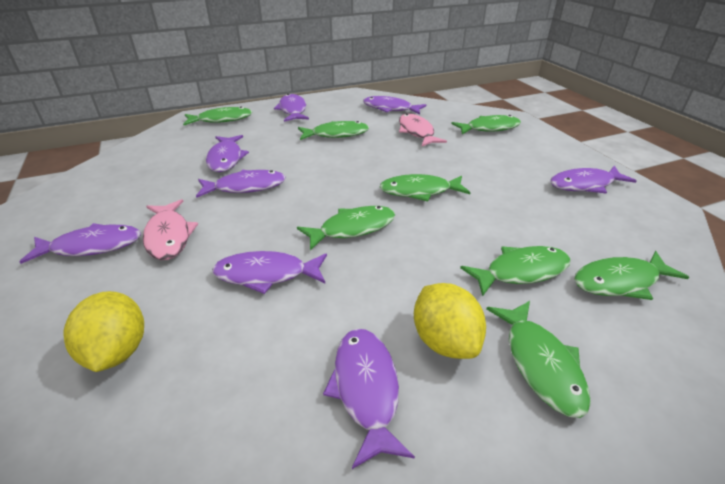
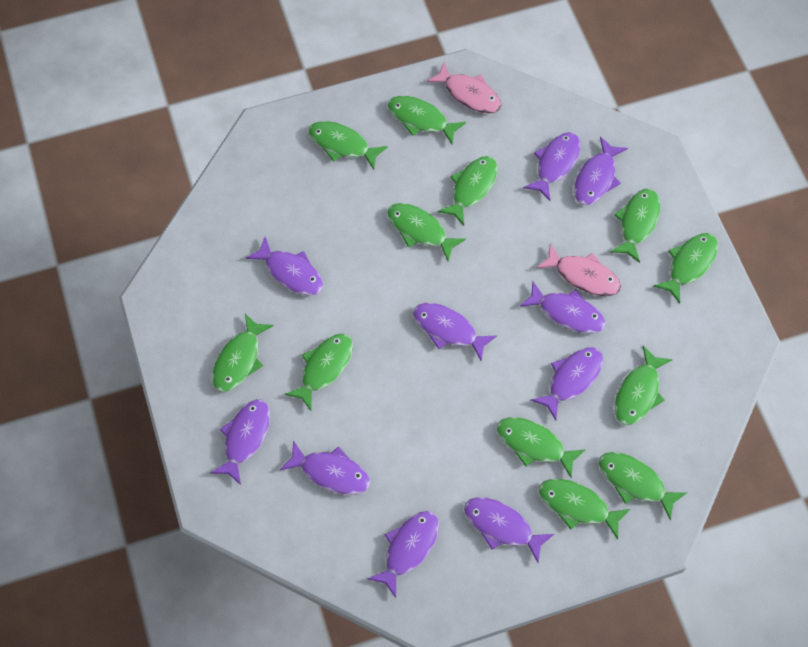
green fish: 8 -> 12
purple fish: 8 -> 10
yellow lemon: 2 -> 0

